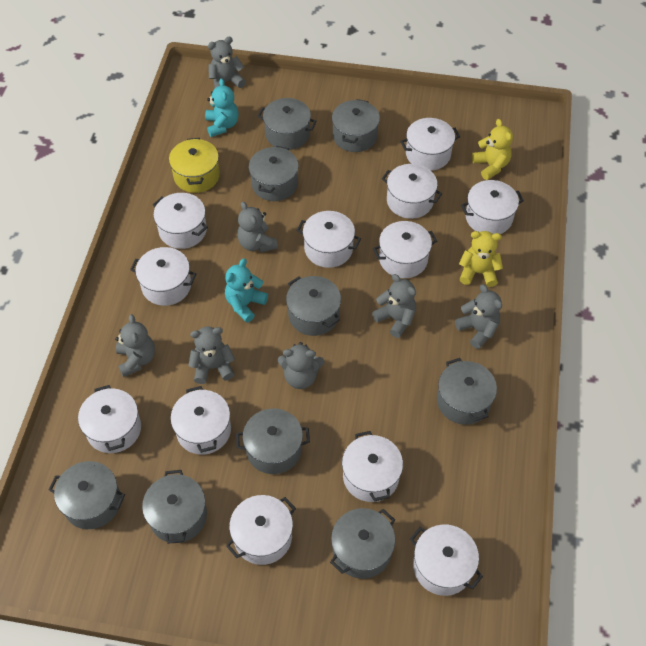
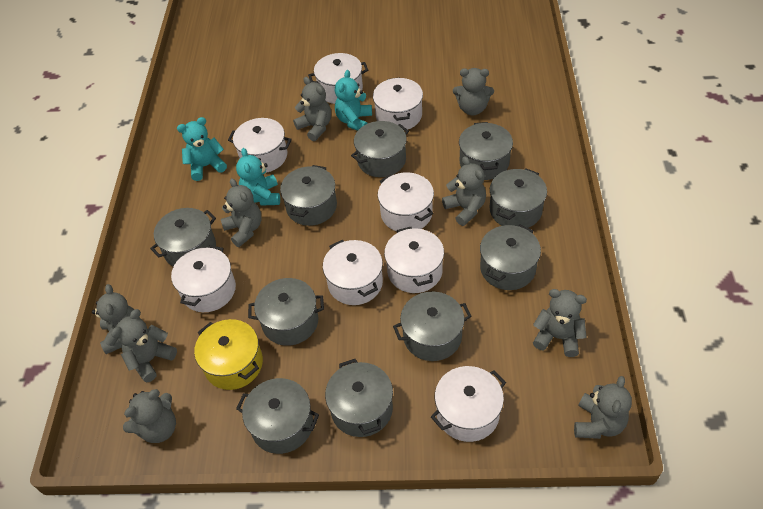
grey pot: 9 -> 10
grey teddy bear: 7 -> 9
turquoise teddy bear: 2 -> 3
white pot: 12 -> 8
yellow teddy bear: 2 -> 0

